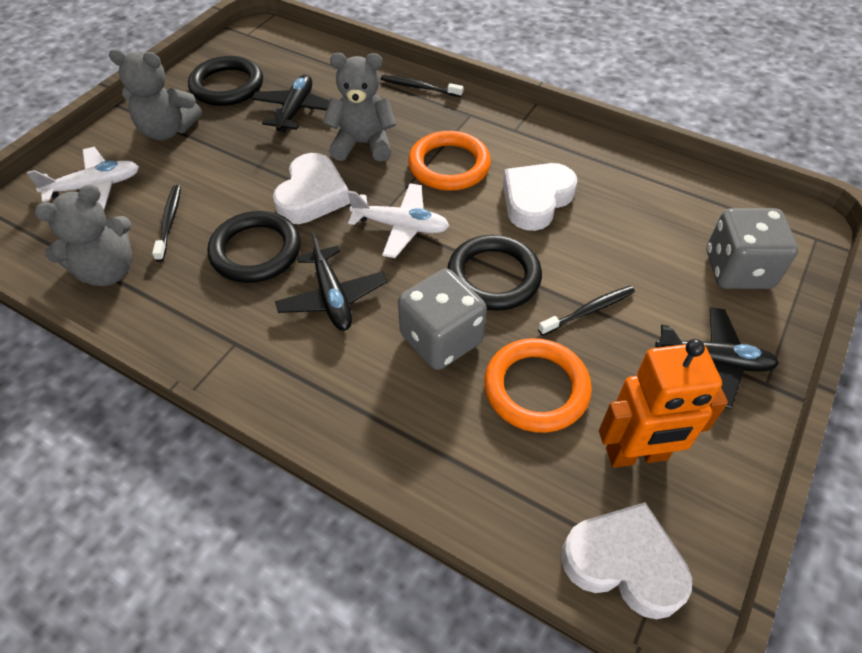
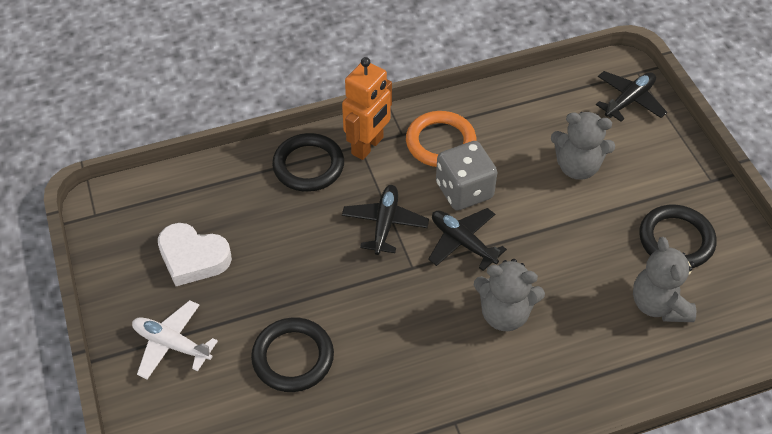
black toothbrush: 3 -> 0
grey dice: 2 -> 1
orange ring: 2 -> 1
white heart: 3 -> 1
white plane: 2 -> 1

